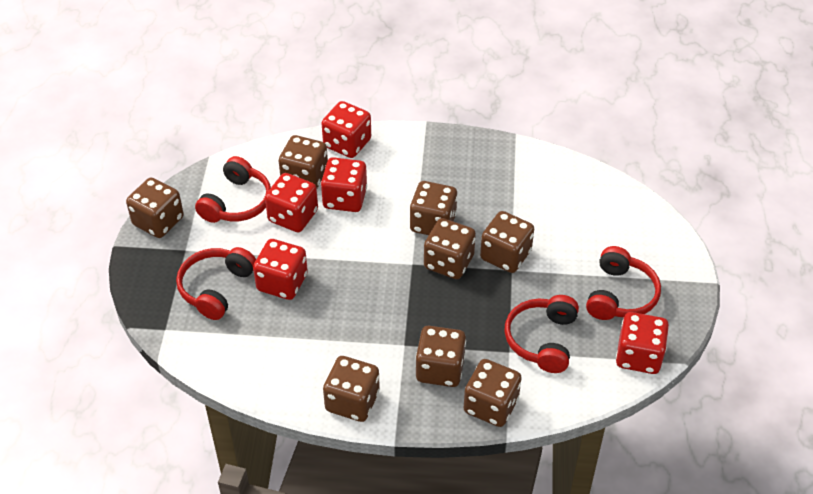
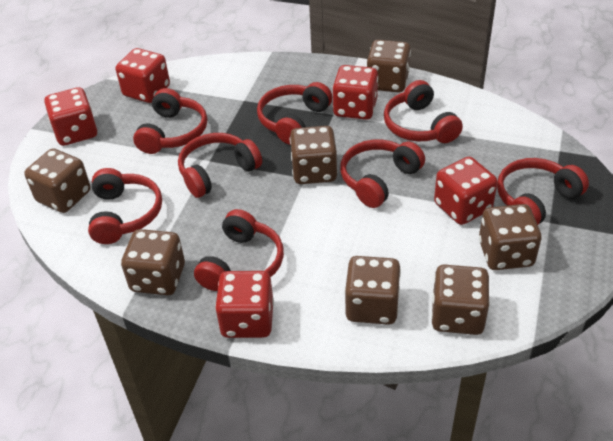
brown dice: 8 -> 7
red headphones: 4 -> 8

